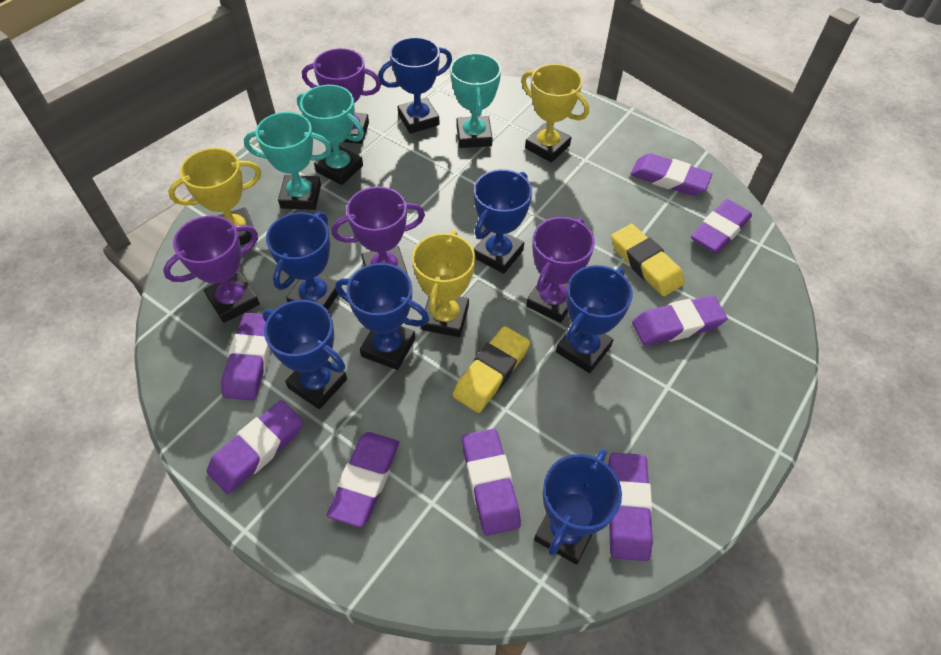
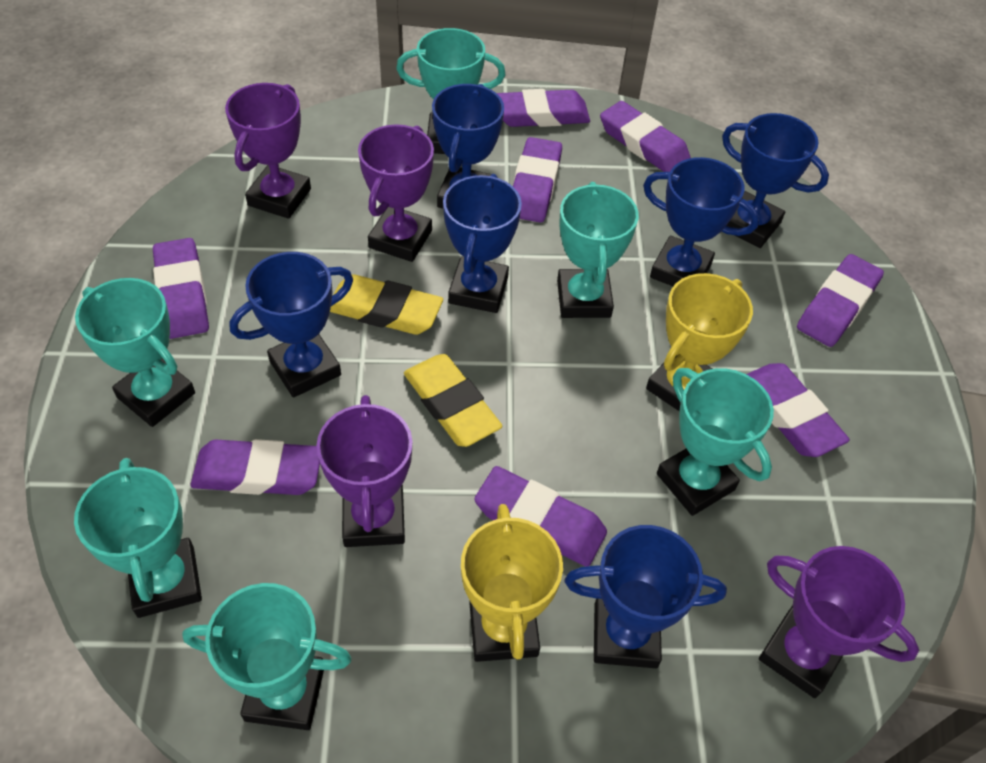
blue trophy: 7 -> 6
turquoise trophy: 3 -> 6
yellow trophy: 3 -> 2

